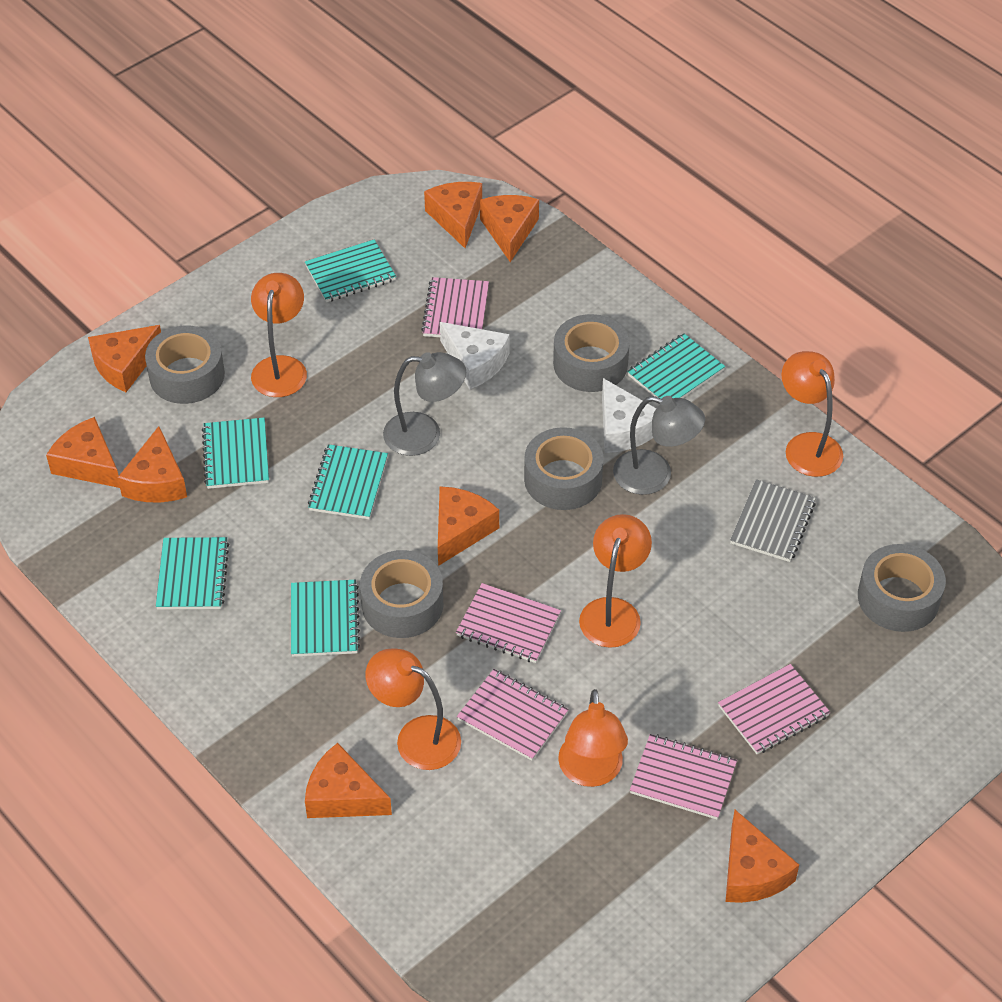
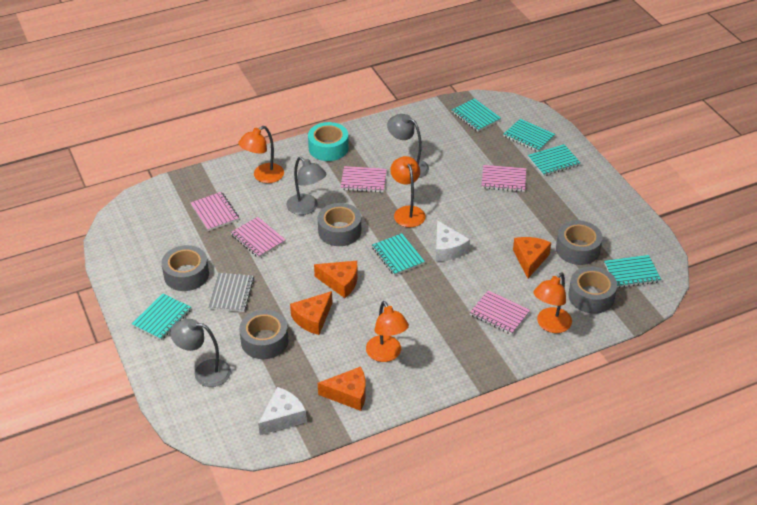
grey lamp: 2 -> 3
orange cheese: 8 -> 4
orange lamp: 5 -> 4
turquoise tape: 0 -> 1

